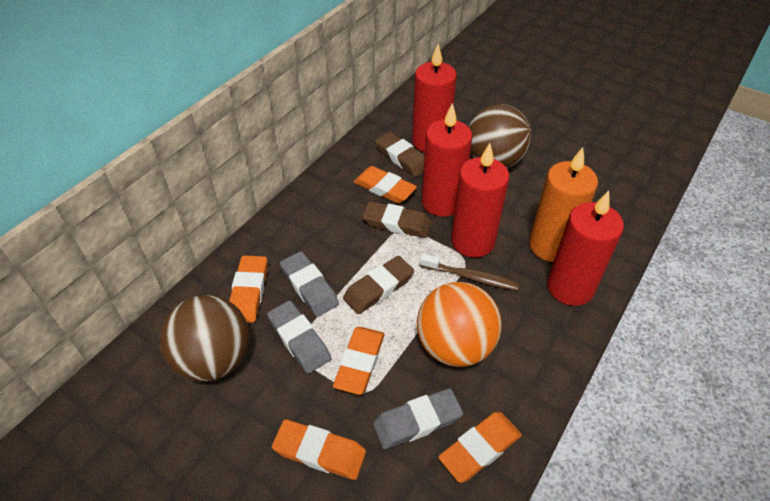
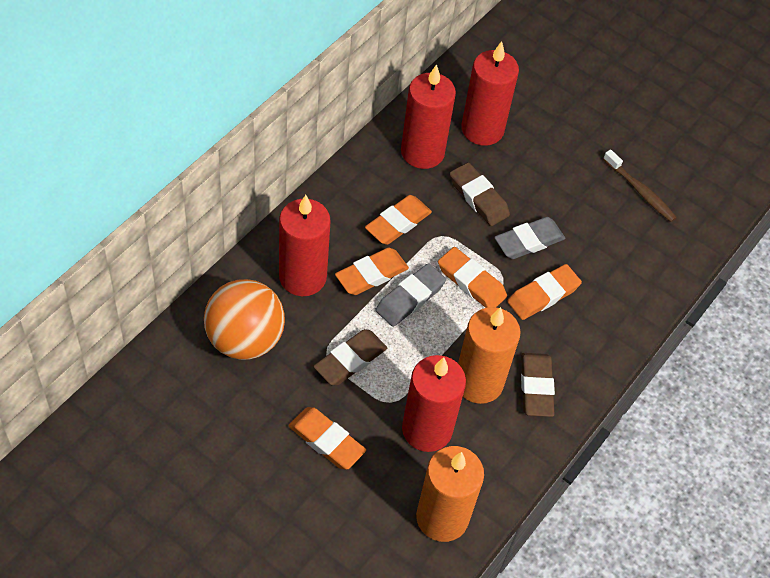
brown ball: 2 -> 0
grey eraser: 3 -> 2
orange candle: 1 -> 2

